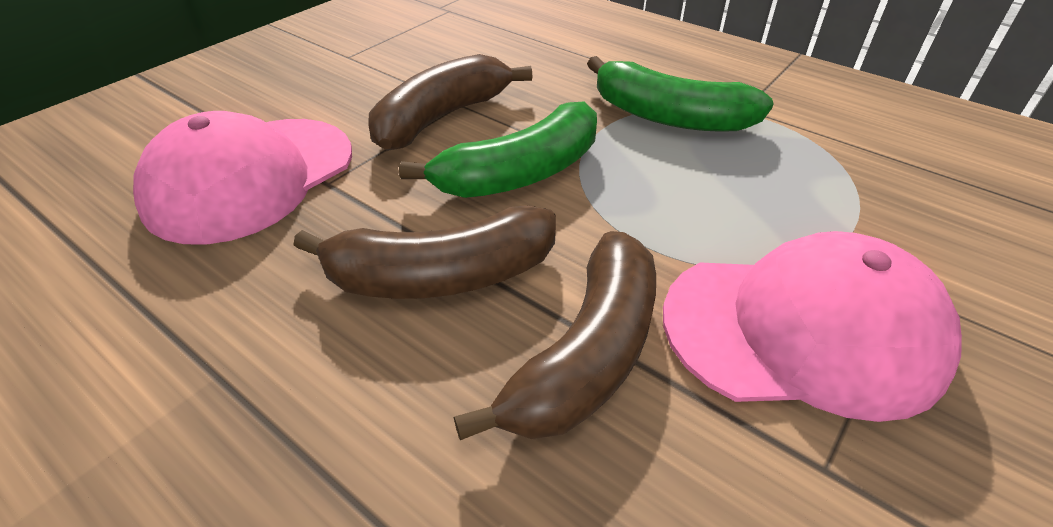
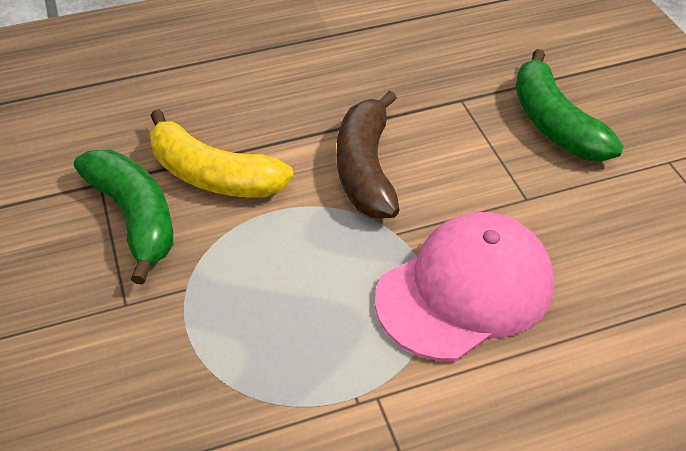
brown banana: 3 -> 1
pink cap: 2 -> 1
yellow banana: 0 -> 1

